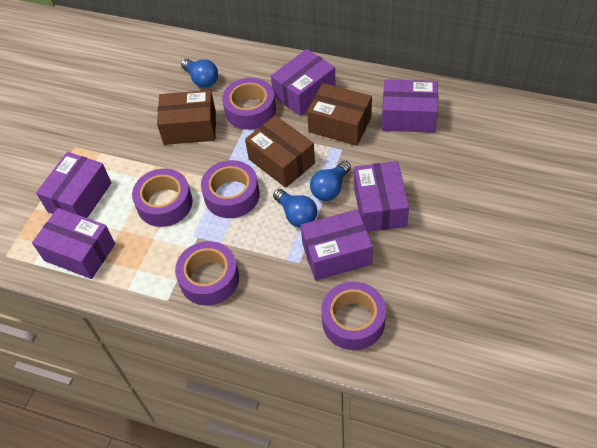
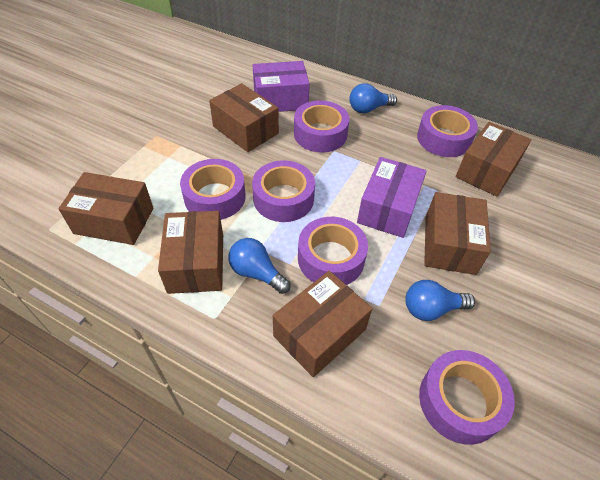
brown box: 3 -> 6
purple box: 6 -> 2
purple tape: 5 -> 6

